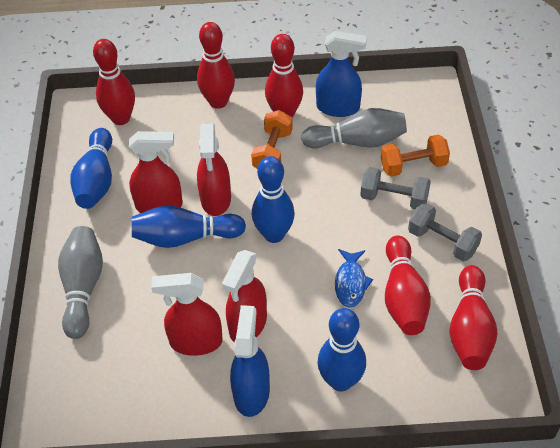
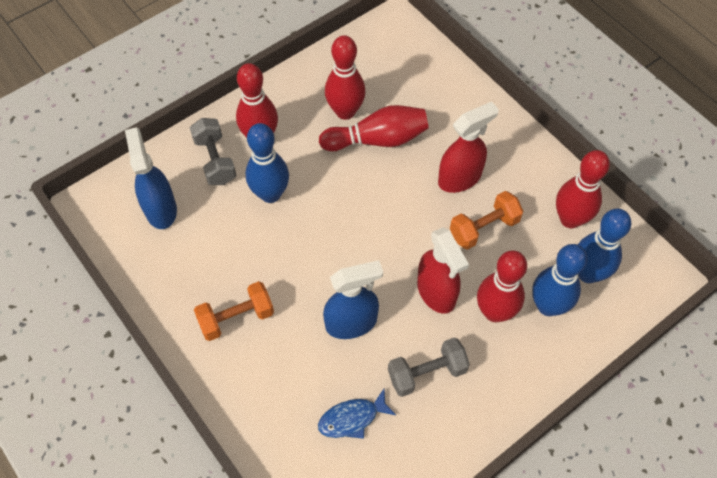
blue bowling pin: 4 -> 3
grey bowling pin: 2 -> 0
red spray bottle: 4 -> 2

